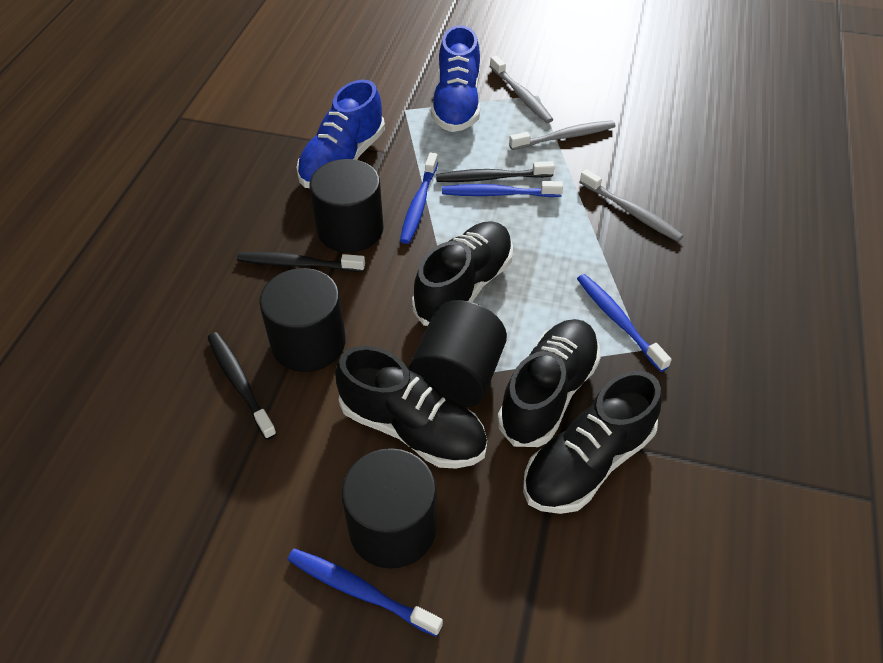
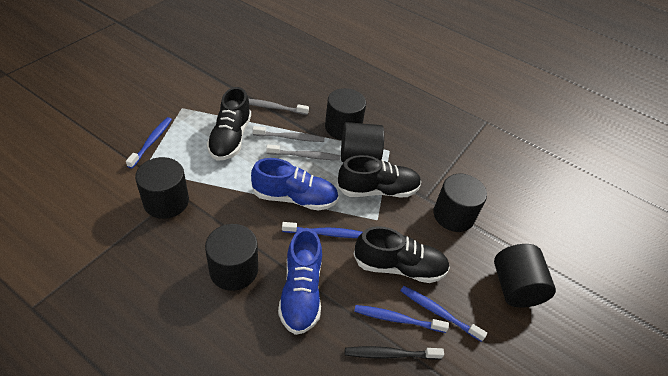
black cylinder: 4 -> 6
black shoe: 4 -> 3
black toothbrush: 3 -> 1

